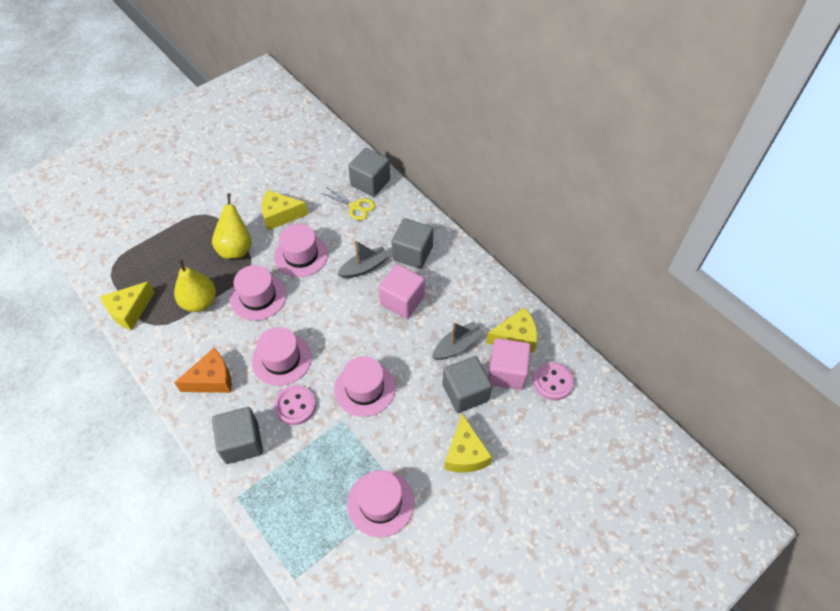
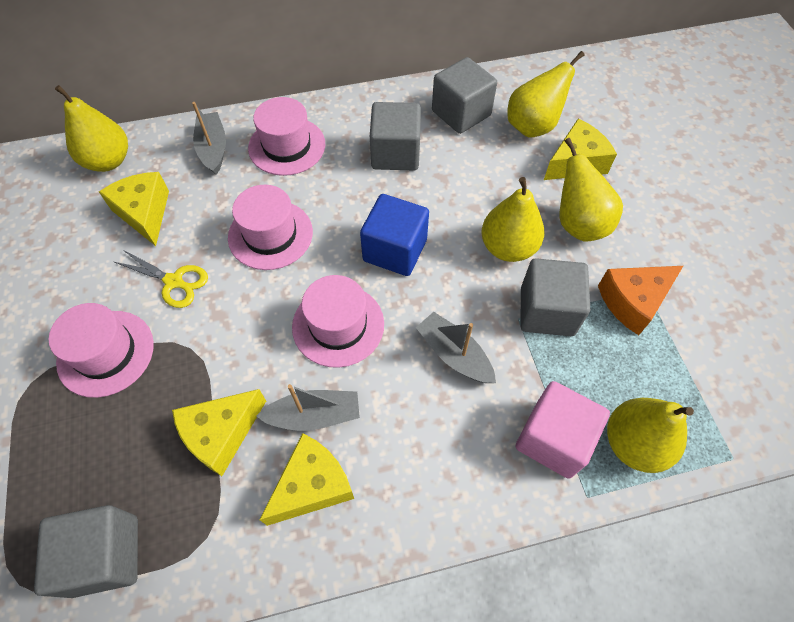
blue cube: 0 -> 1
grey boat: 2 -> 3
pink button: 2 -> 0
pink cube: 2 -> 1
pink hat: 5 -> 4
yellow pear: 2 -> 5

